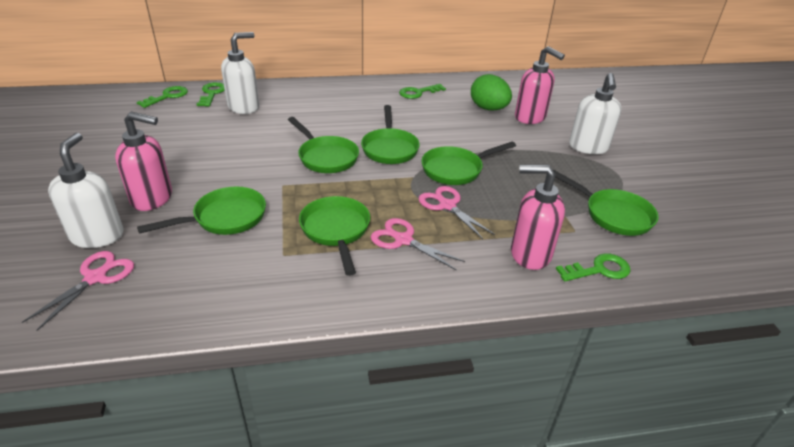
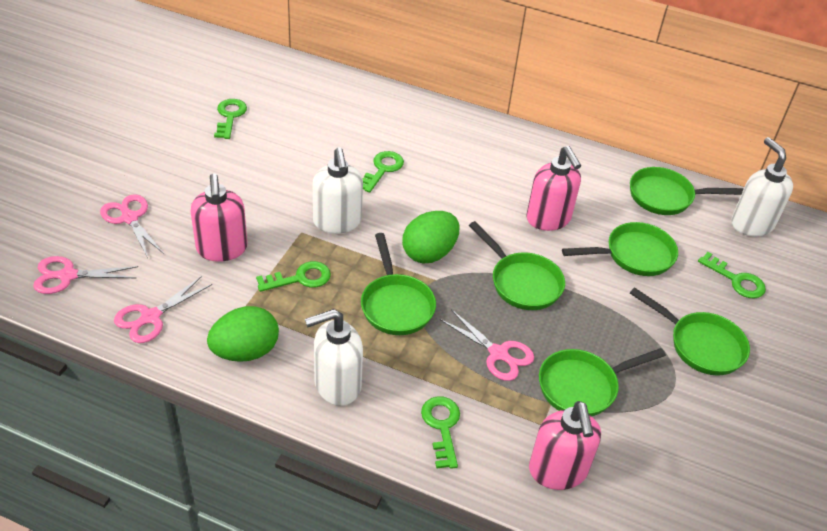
green egg: 1 -> 2
green key: 4 -> 5
pink scissors: 3 -> 4

